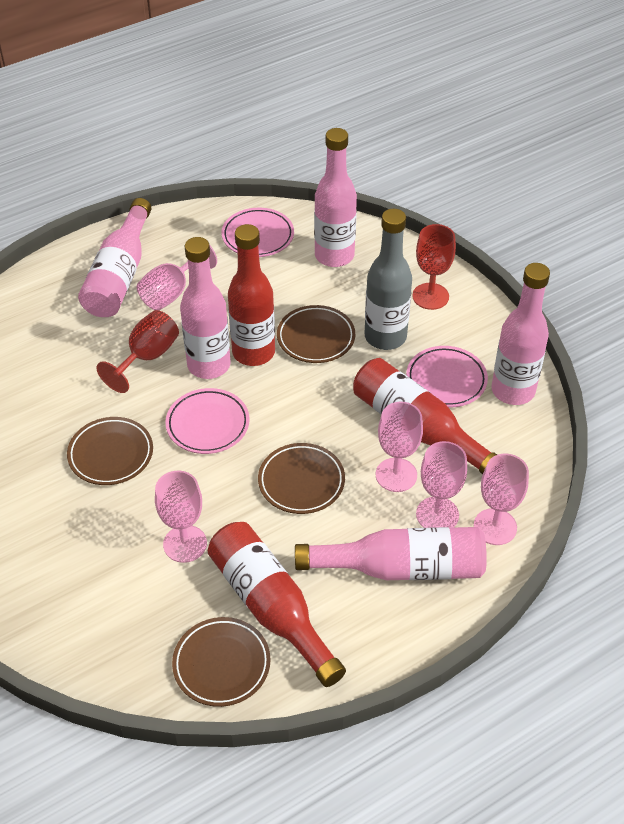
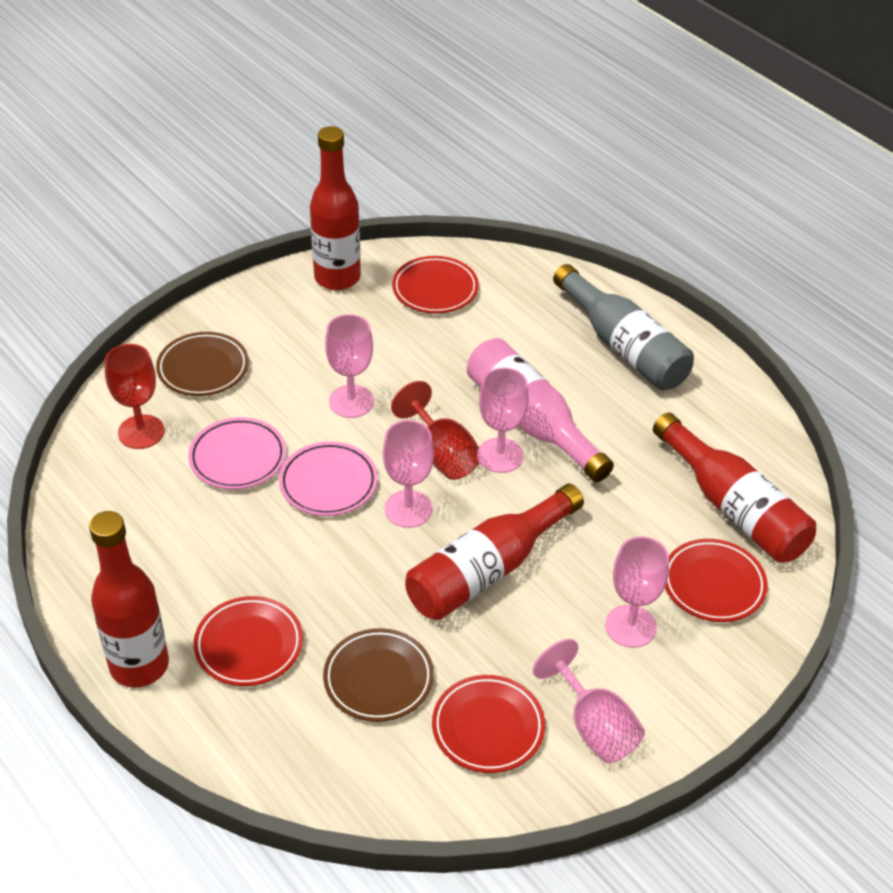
brown plate: 4 -> 2
pink bottle: 5 -> 1
pink plate: 3 -> 2
red bottle: 3 -> 4
red plate: 0 -> 4

